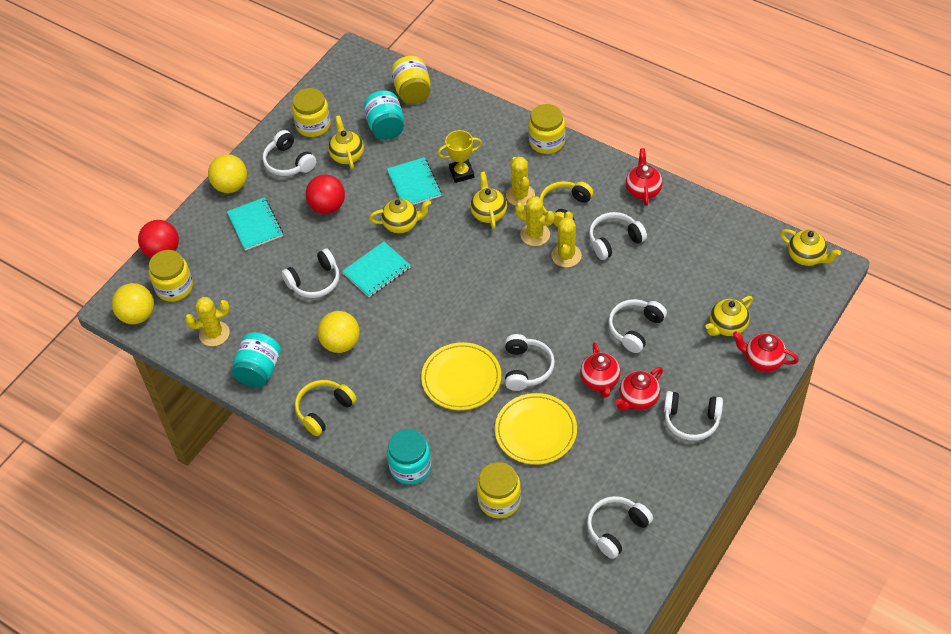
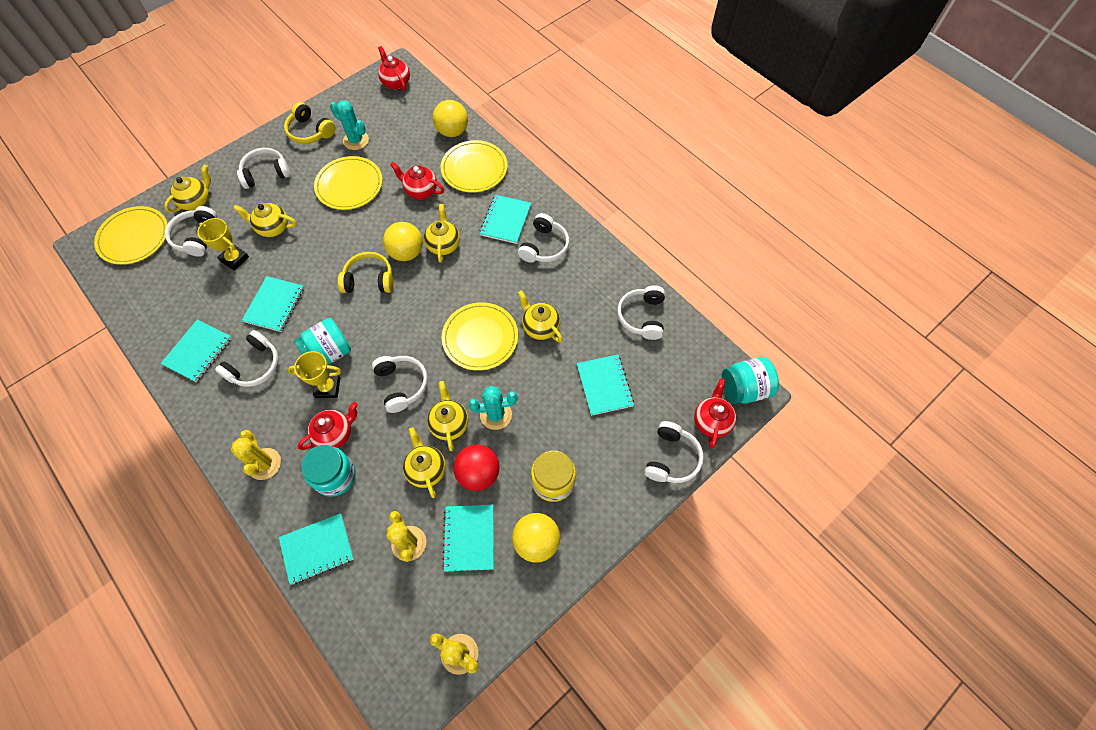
red ball: 2 -> 1
turquoise cactus: 0 -> 2
turquoise notebook: 3 -> 6
yellow cactus: 4 -> 3
yellow jar: 5 -> 1
yellow plate: 2 -> 4
yellow teapot: 5 -> 6
yellow trophy: 1 -> 2

